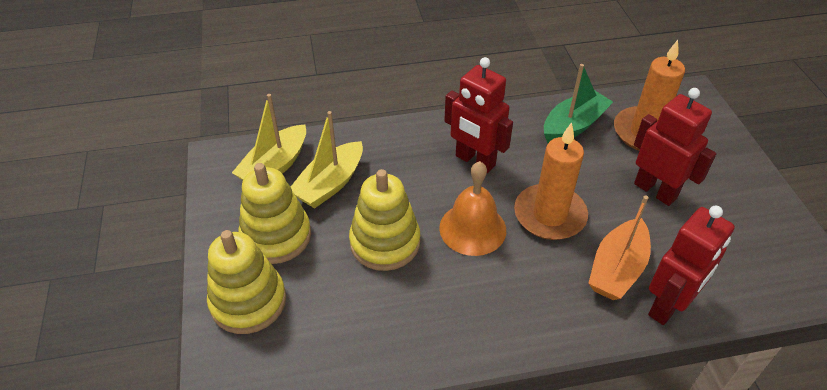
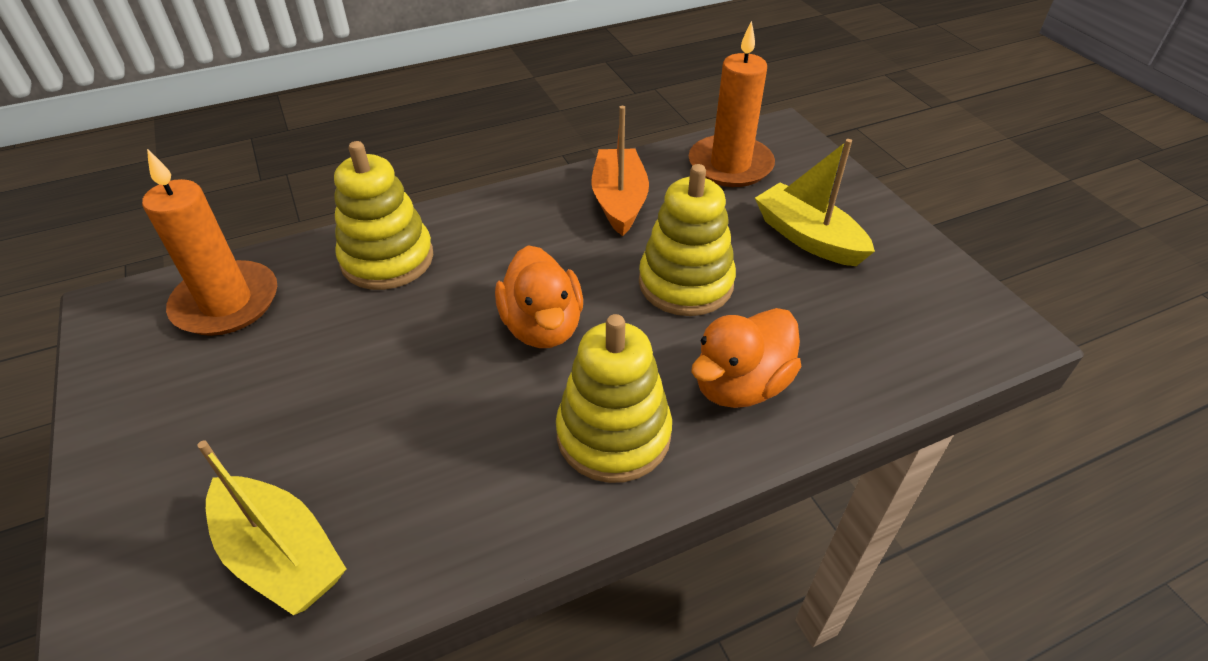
green boat: 1 -> 0
orange bell: 1 -> 0
orange duck: 0 -> 2
red robot: 3 -> 0

